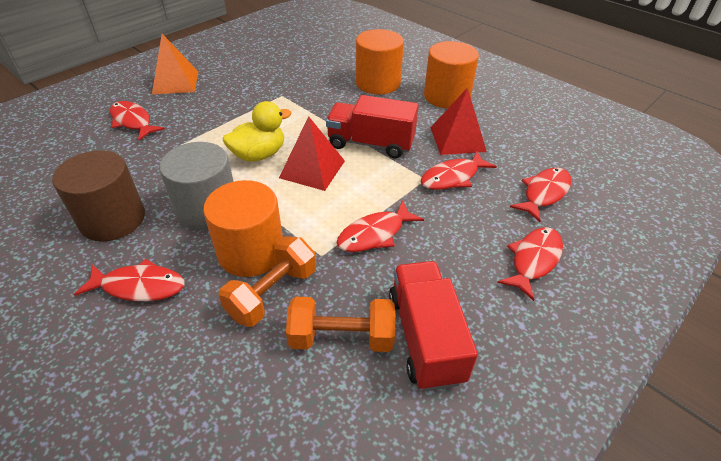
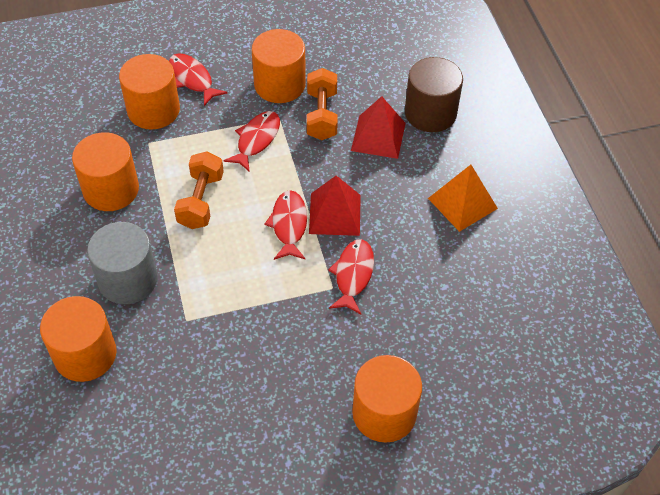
orange cylinder: 3 -> 5
red fish: 6 -> 4
red truck: 2 -> 0
yellow duck: 1 -> 0

